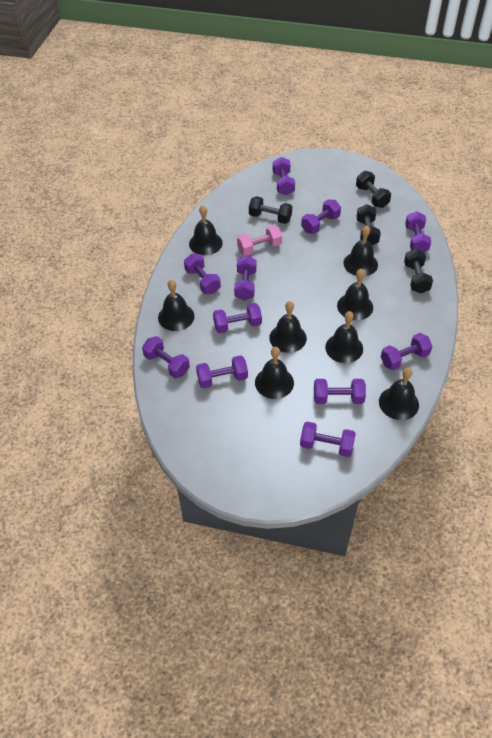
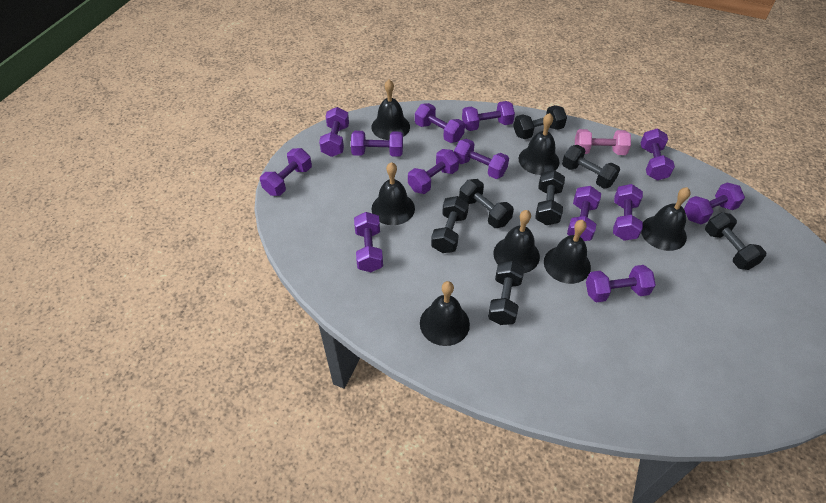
black bell: 8 -> 7
black dumbbell: 4 -> 7
purple dumbbell: 11 -> 13

